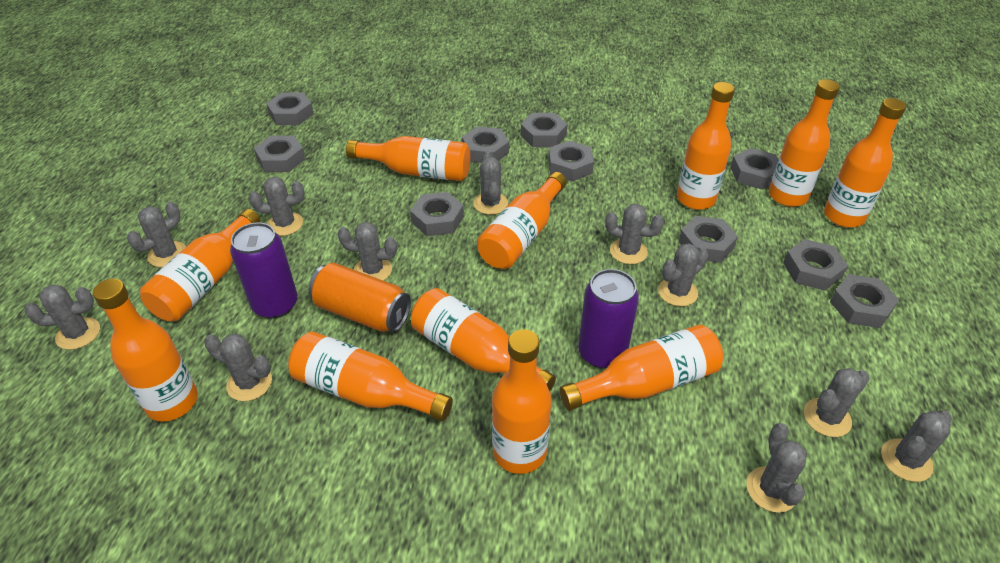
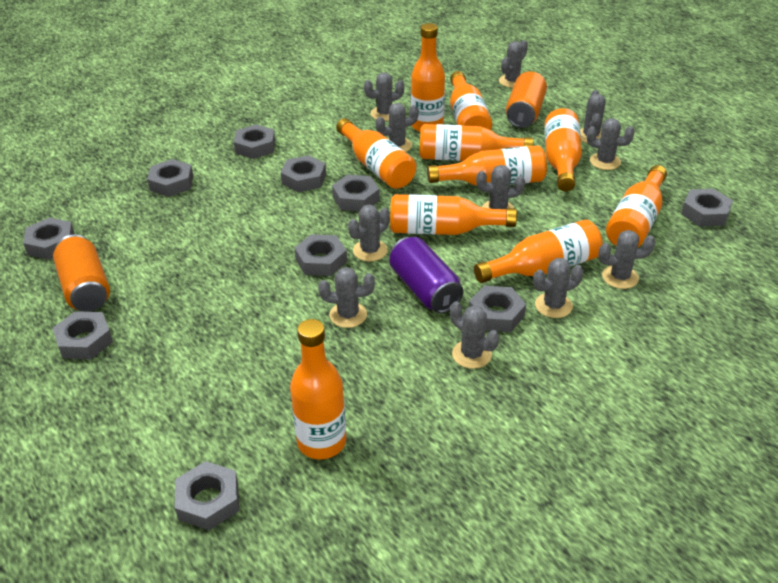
orange bottle: 11 -> 10
orange can: 1 -> 2
purple can: 2 -> 1

